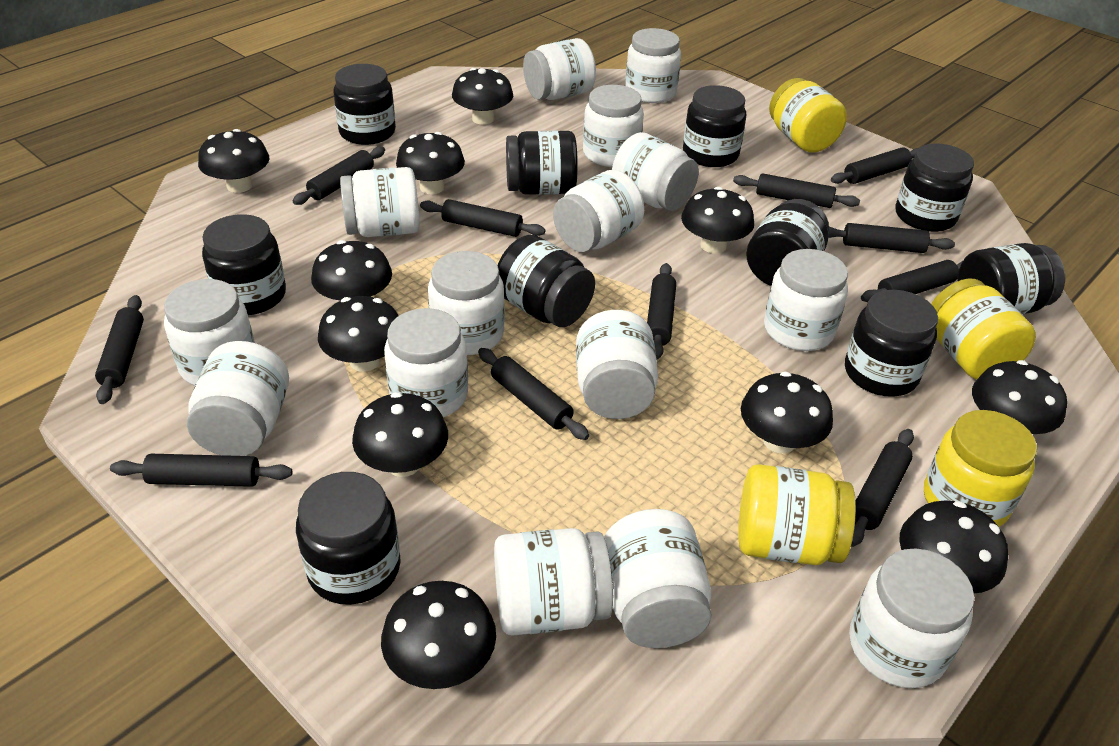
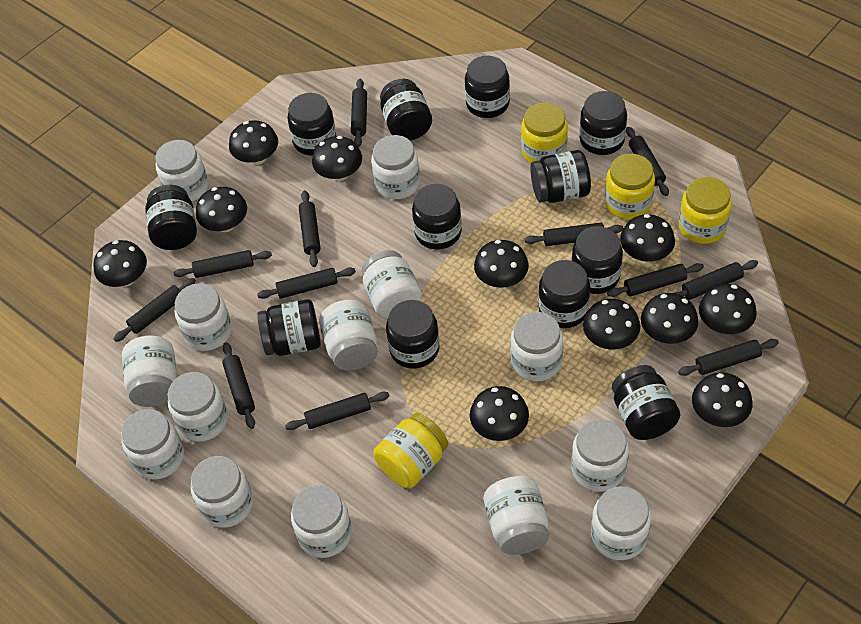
black jar: 10 -> 12
black rolling pin: 11 -> 12
white jar: 15 -> 14

